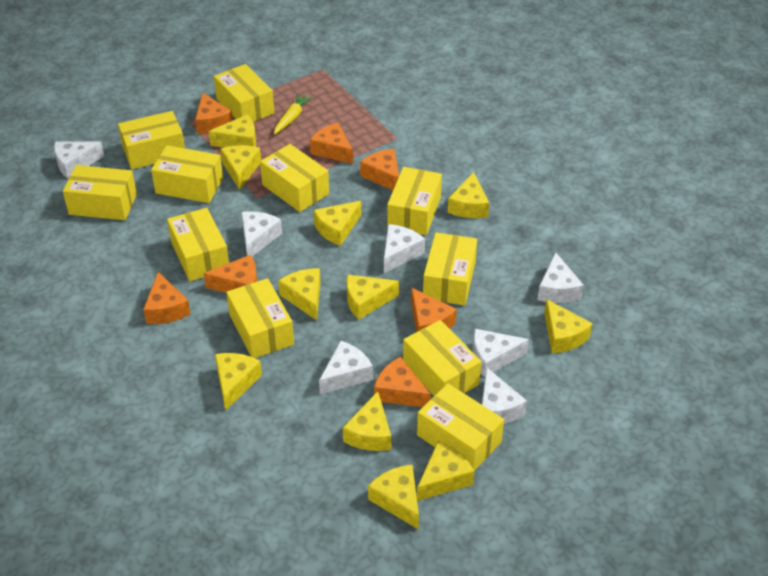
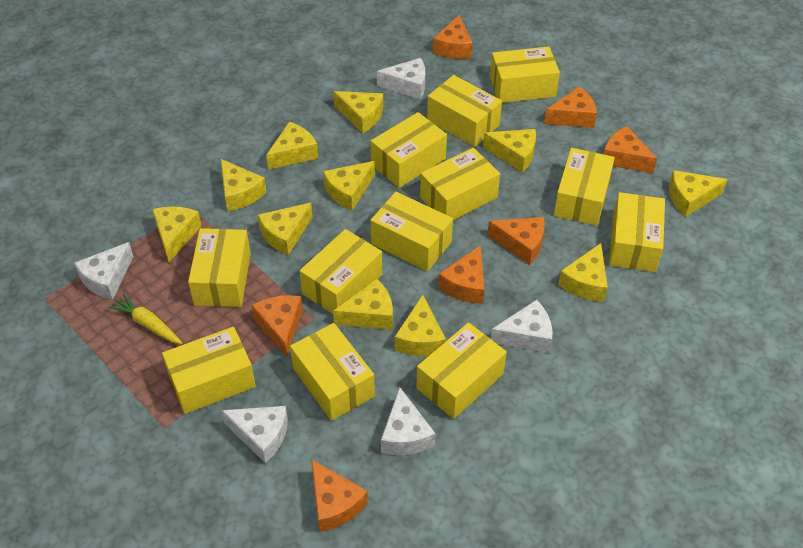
white cheese: 7 -> 5
yellow box: 11 -> 12

